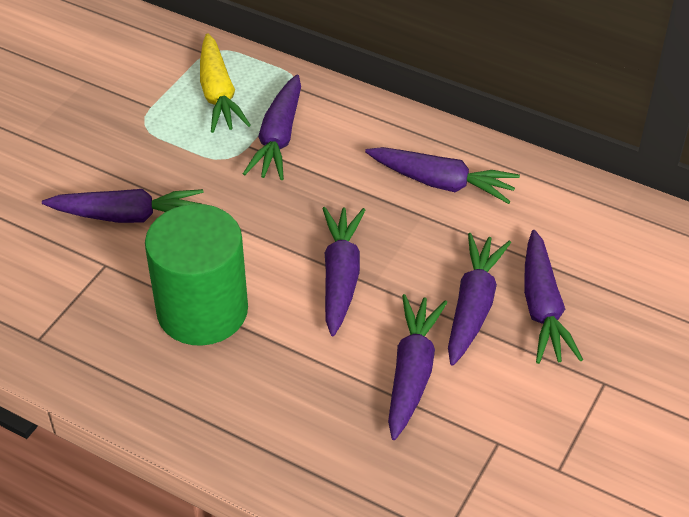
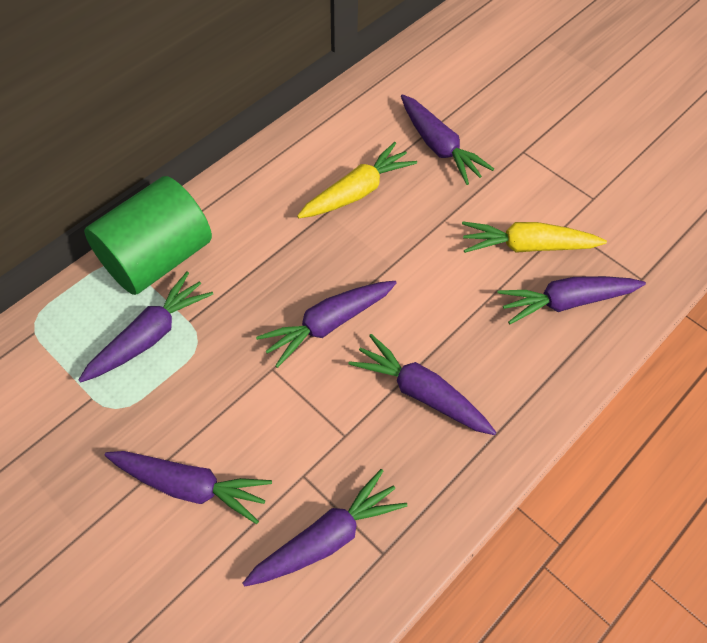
yellow carrot: 1 -> 2

